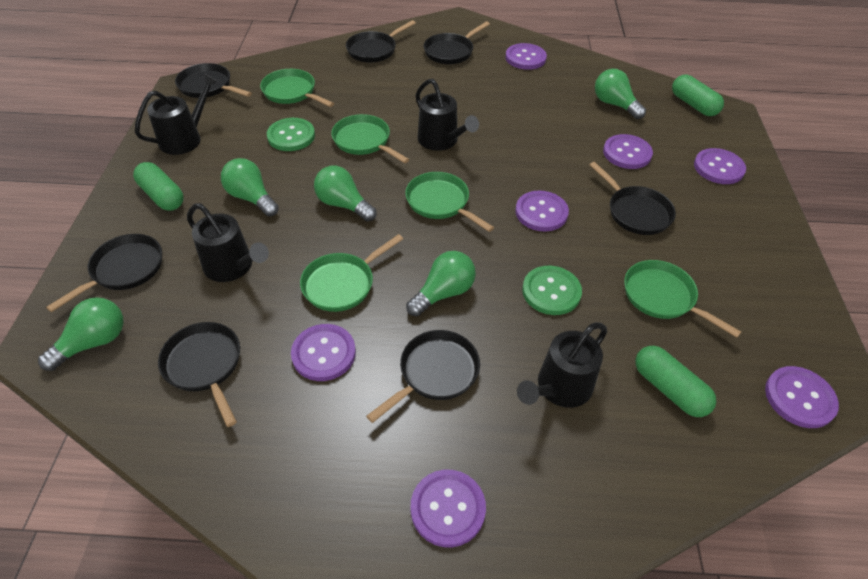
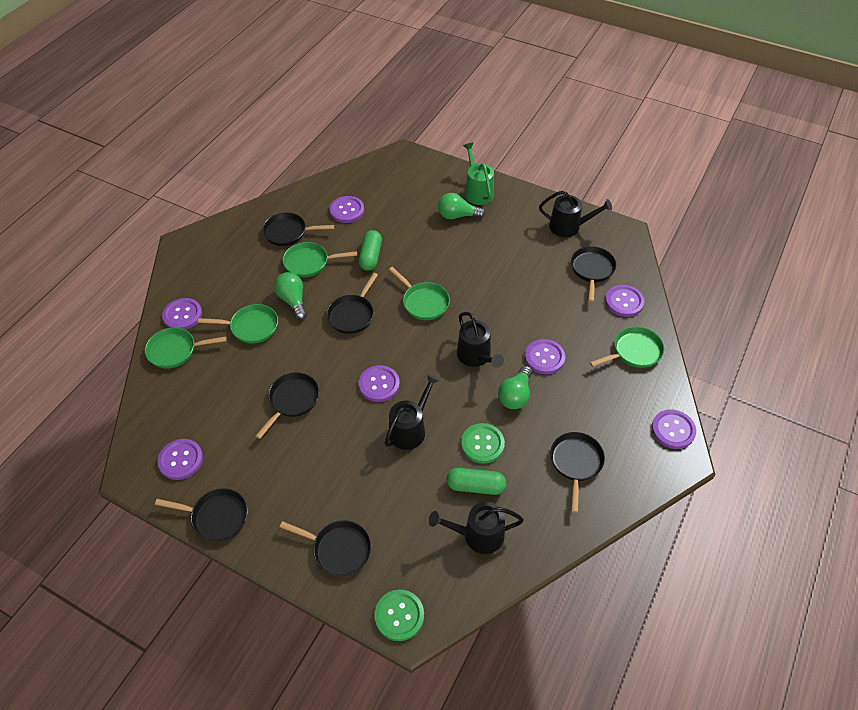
green capsule: 3 -> 2
green light bulb: 5 -> 3
green watering can: 0 -> 1

